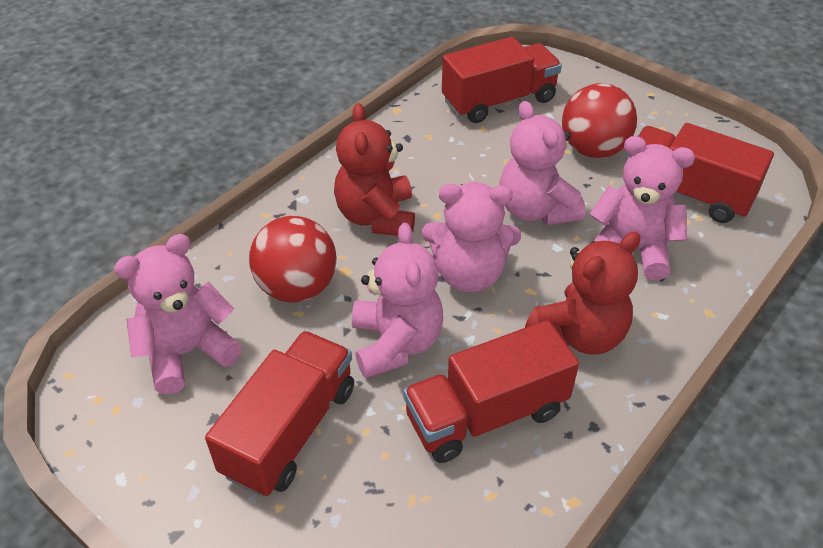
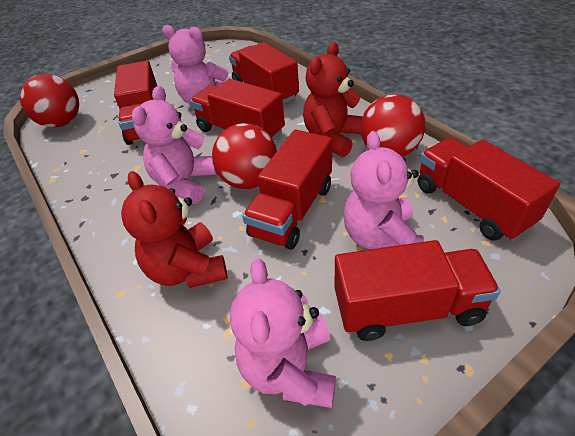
pink teddy bear: 5 -> 4
red ball: 2 -> 3
red truck: 4 -> 6

